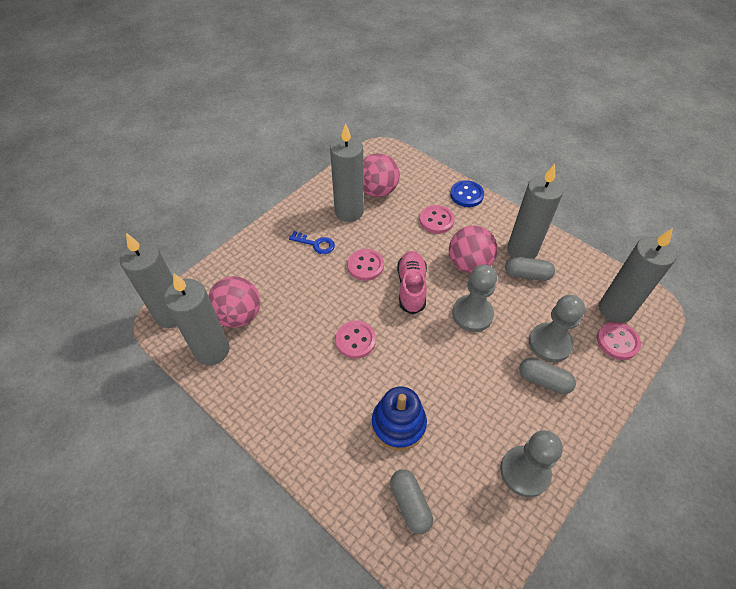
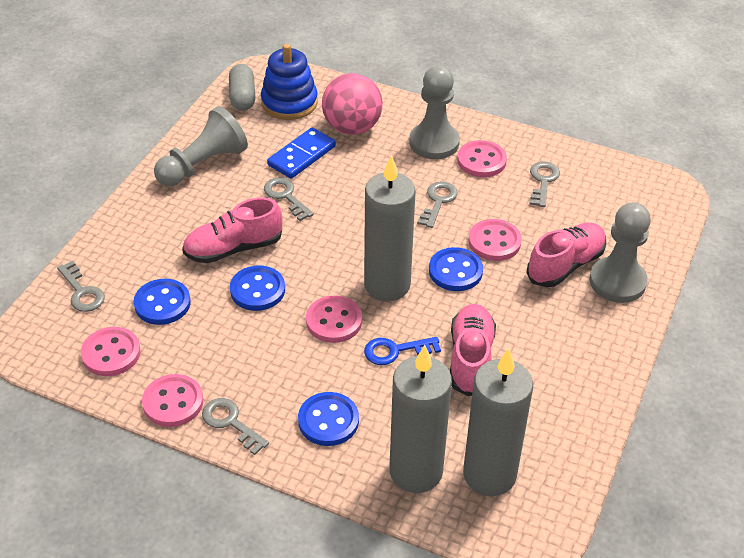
blue button: 1 -> 4
blue domino: 0 -> 1
grey candle: 5 -> 3
grey capsule: 3 -> 1
grey key: 0 -> 5
pink ball: 3 -> 1
pink button: 4 -> 5
pink shoe: 1 -> 3

